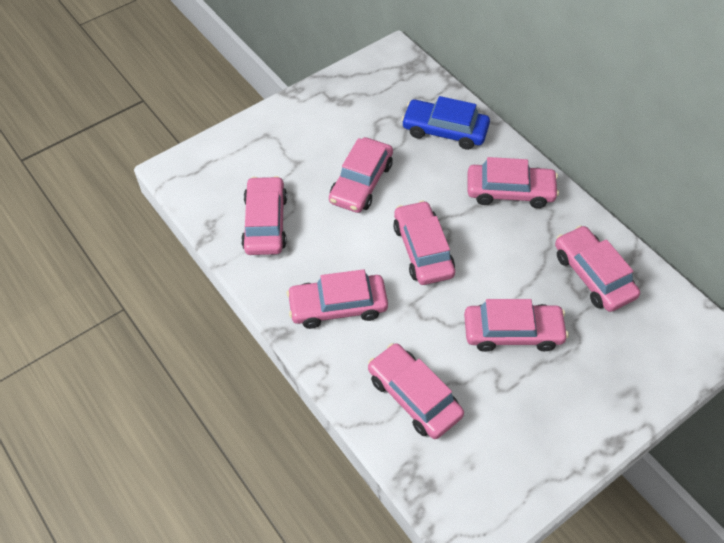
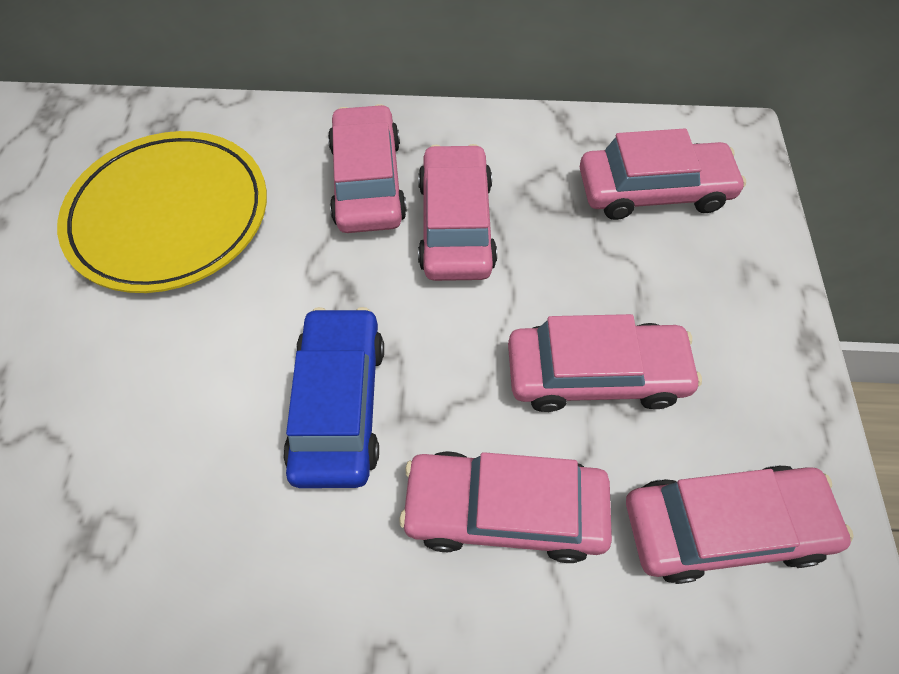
pink car: 8 -> 6
yellow plate: 0 -> 1

